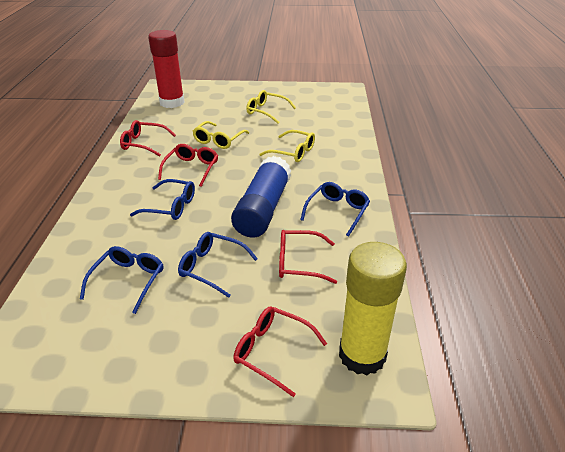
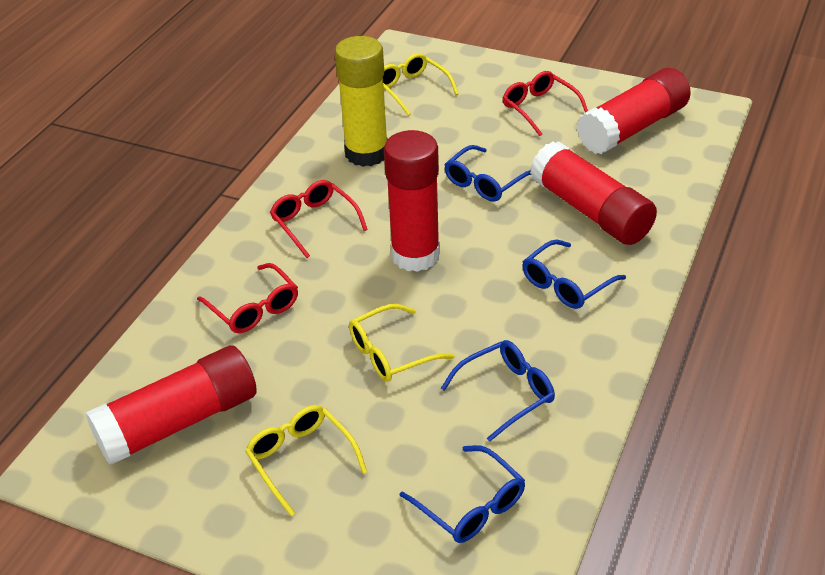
blue glue stick: 1 -> 0
red glasses: 4 -> 3
red glue stick: 1 -> 4

